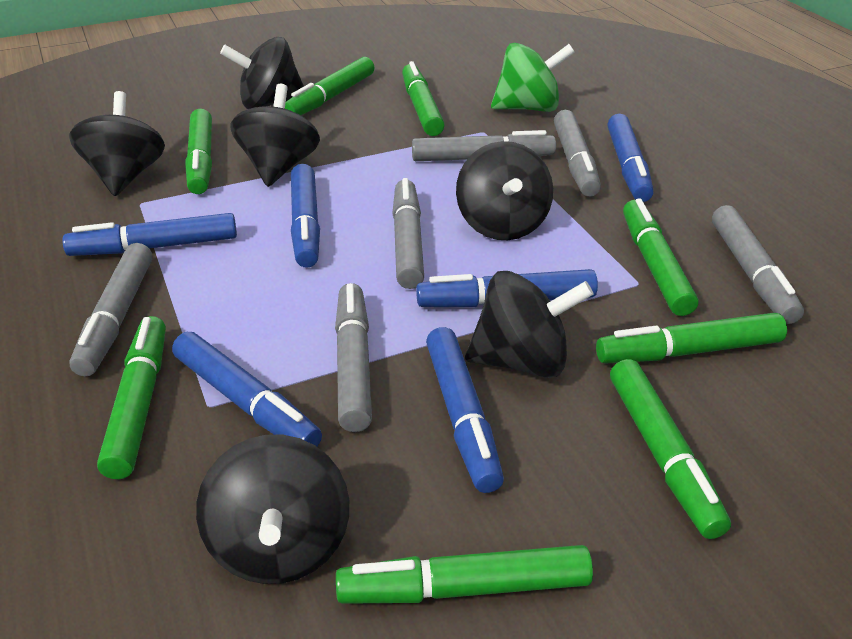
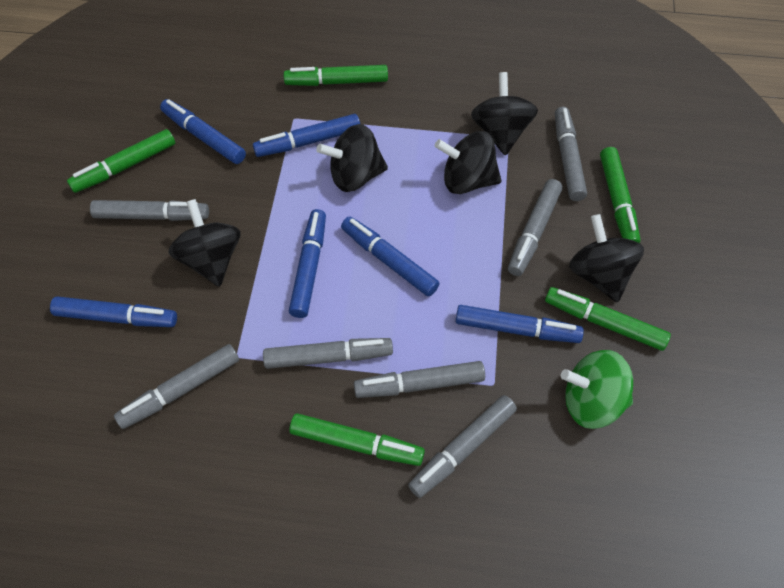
black spinning top: 6 -> 5
green marker: 8 -> 5
grey marker: 6 -> 7

